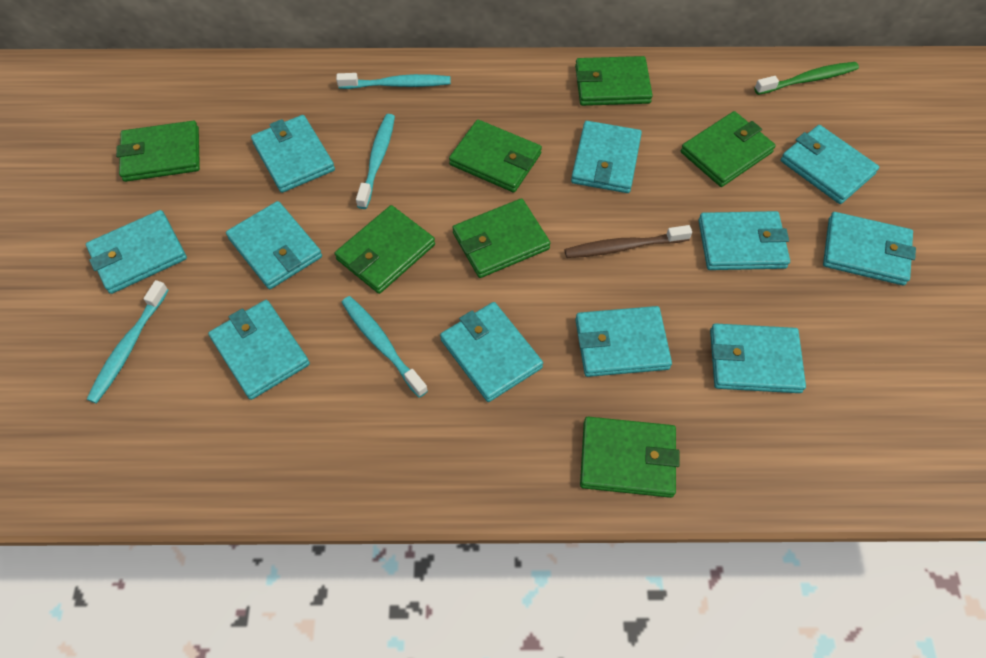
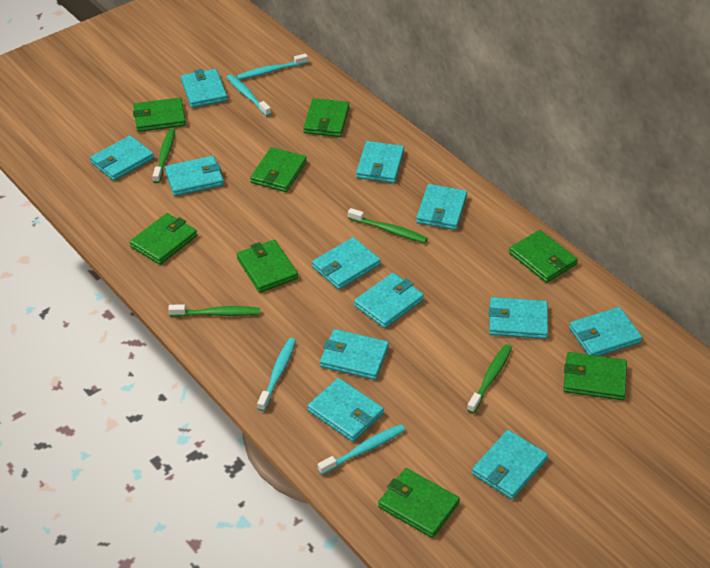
brown toothbrush: 1 -> 0
green toothbrush: 1 -> 4
green wallet: 7 -> 8
turquoise wallet: 11 -> 12

